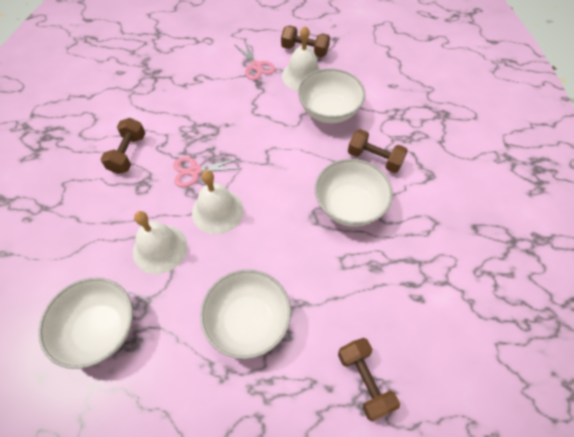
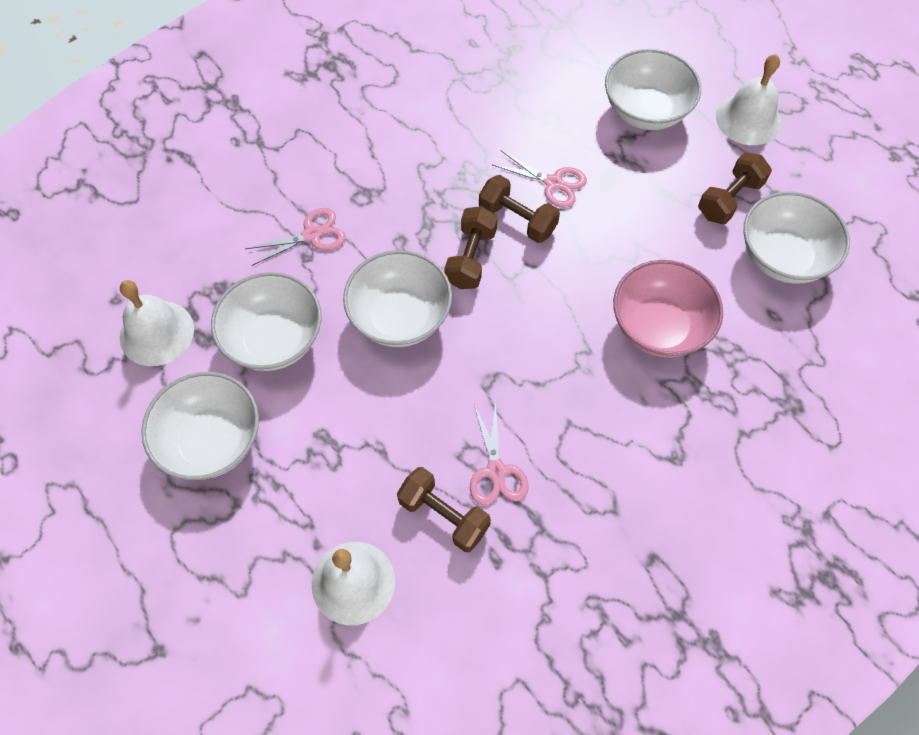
pink bowl: 0 -> 1
pink scissors: 2 -> 3
white bowl: 4 -> 5

